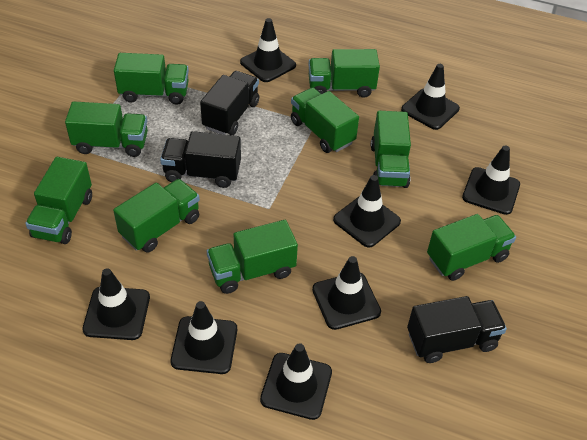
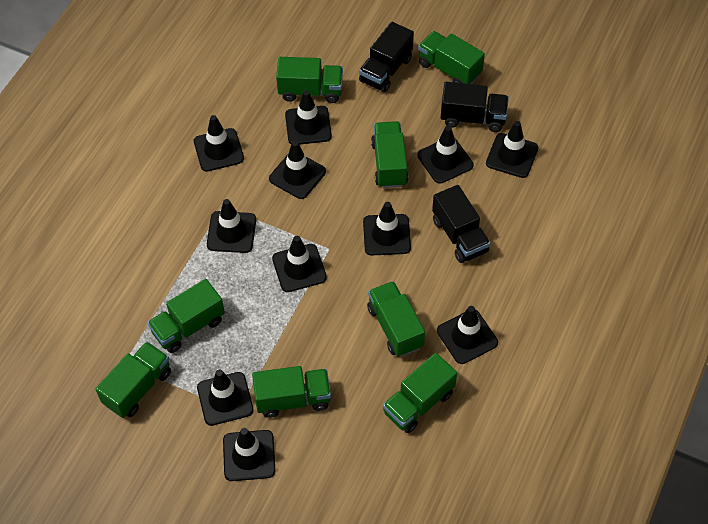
black traffic cone: 8 -> 11
green truck: 9 -> 8

